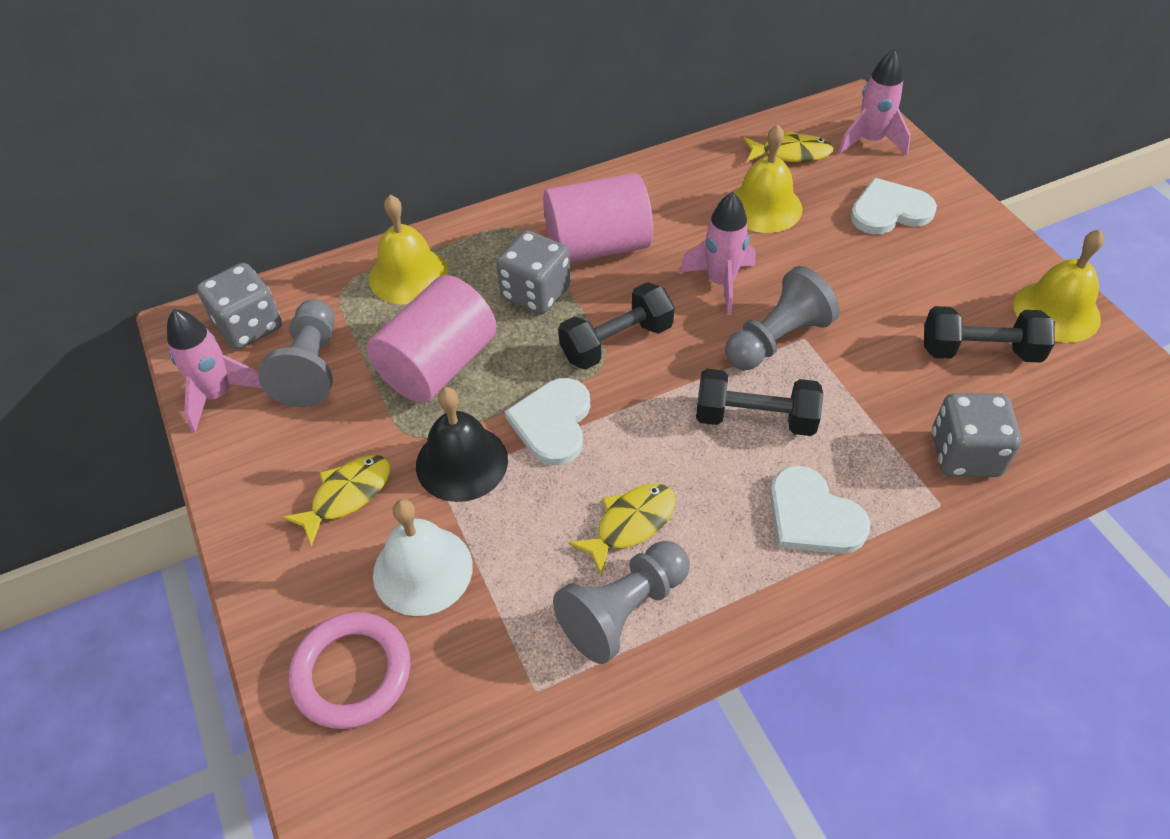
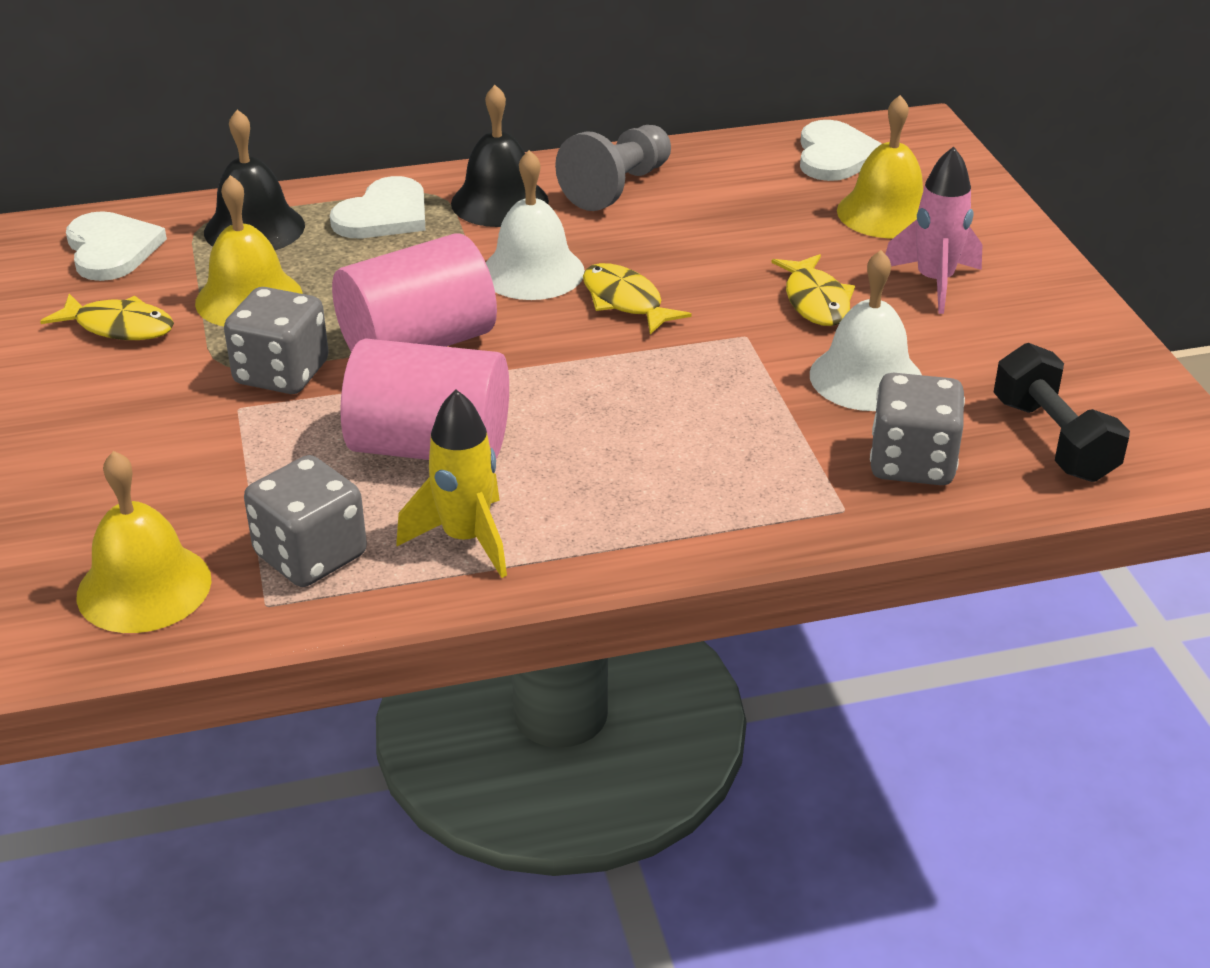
black bell: 1 -> 2
black dumbbell: 3 -> 1
grey pawn: 3 -> 1
pink ring: 1 -> 0
pink rocket: 3 -> 1
white bell: 1 -> 2
yellow rocket: 0 -> 1

